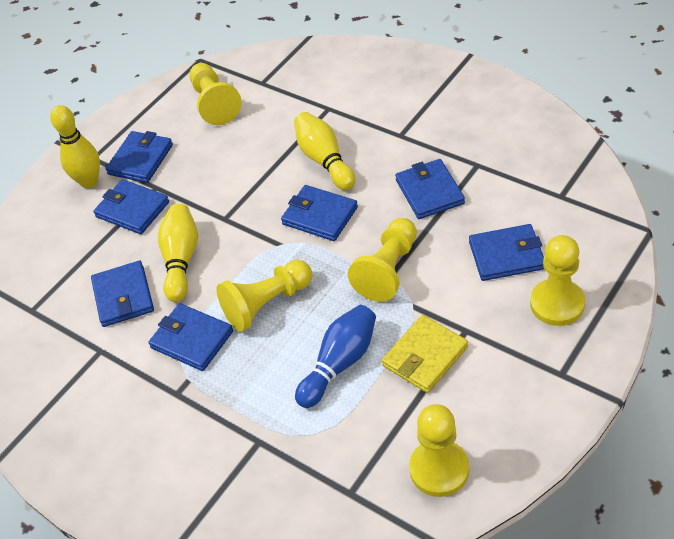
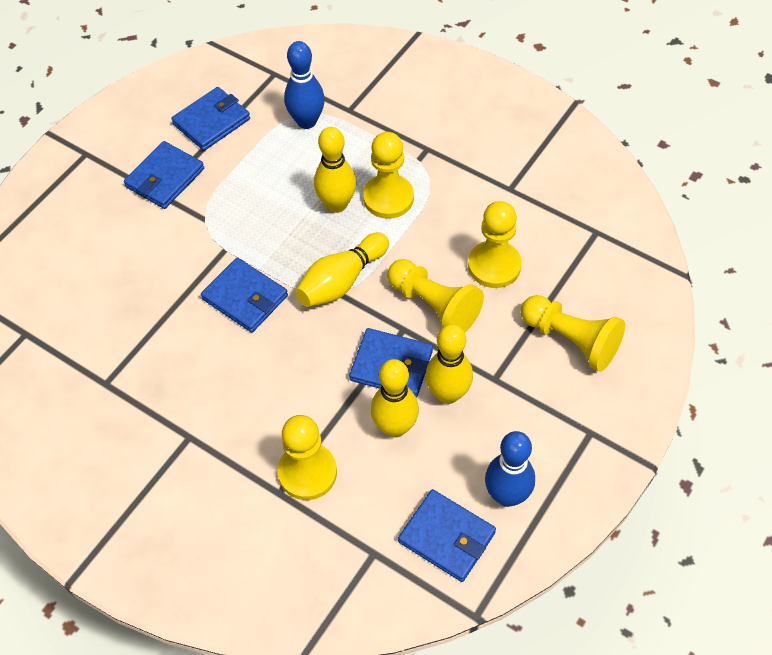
blue bowling pin: 1 -> 2
blue wallet: 7 -> 5
yellow bowling pin: 3 -> 4
yellow wallet: 1 -> 0

